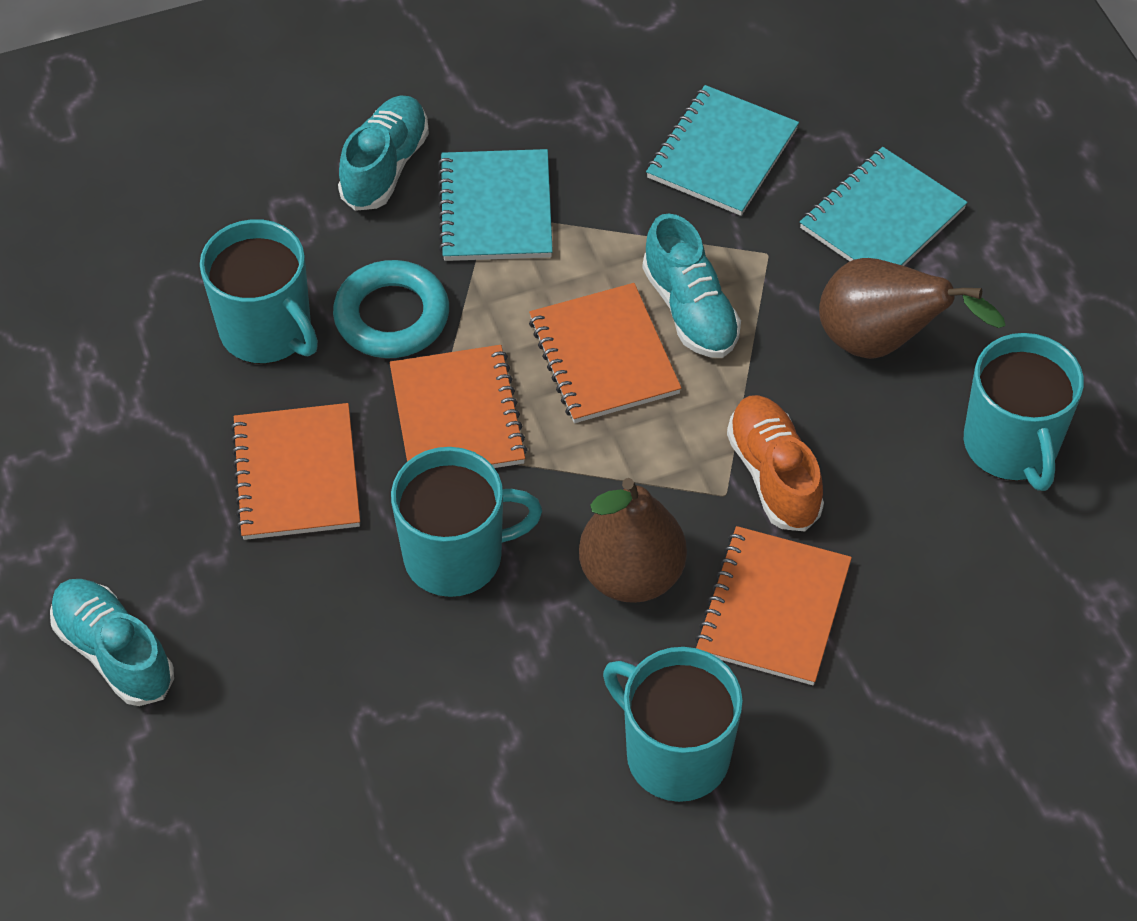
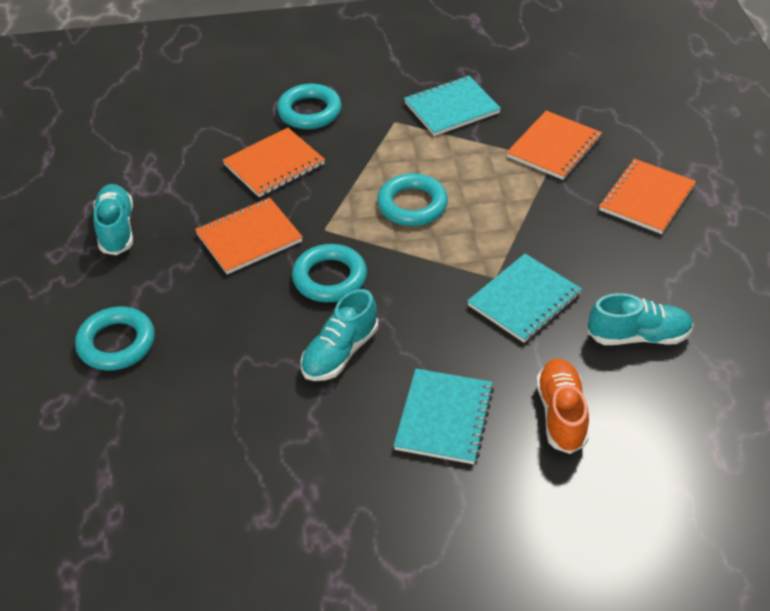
brown pear: 2 -> 0
turquoise mug: 4 -> 0
turquoise ring: 1 -> 4

